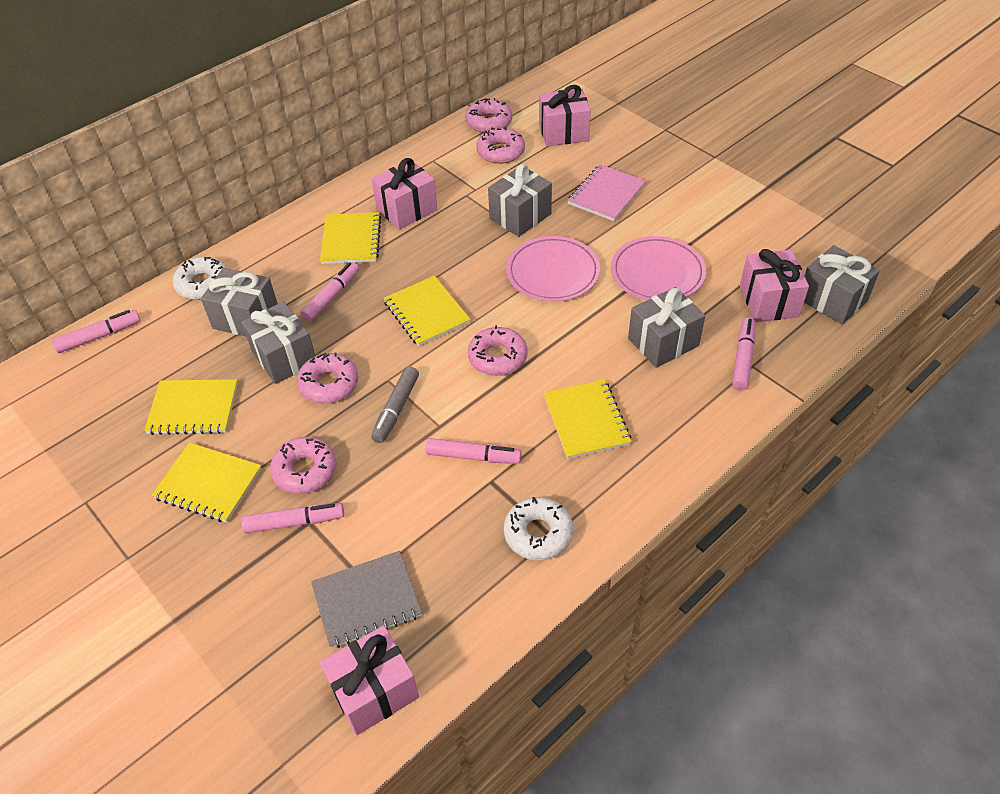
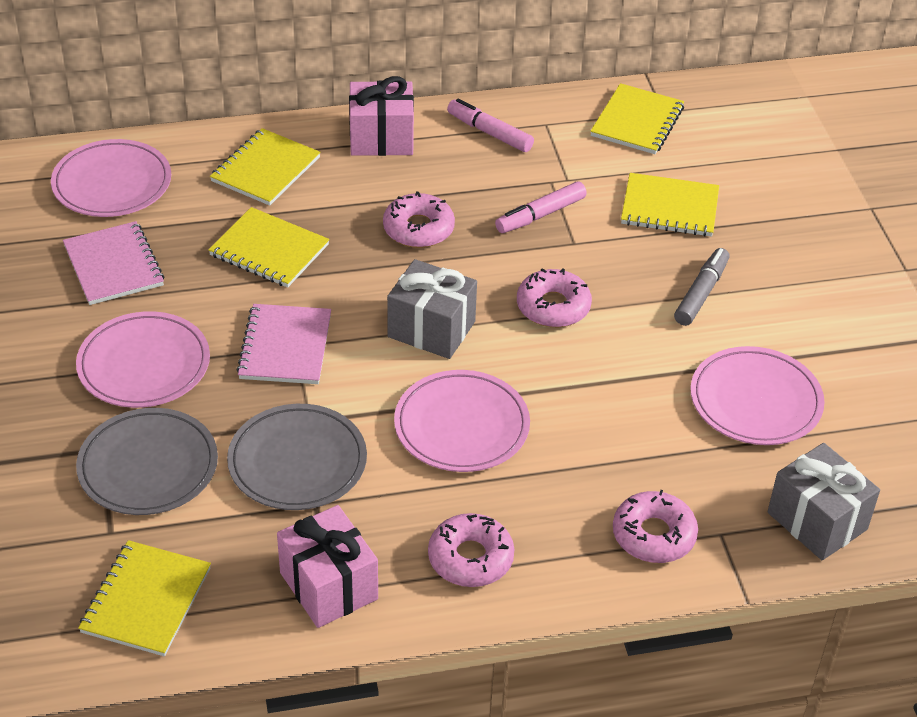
grey gift: 5 -> 2
grey notebook: 1 -> 0
grey plate: 0 -> 2
pink donut: 5 -> 4
pink gift: 4 -> 2
pink marker: 5 -> 2
pink notebook: 1 -> 2
pink plate: 2 -> 4
white donut: 2 -> 0

